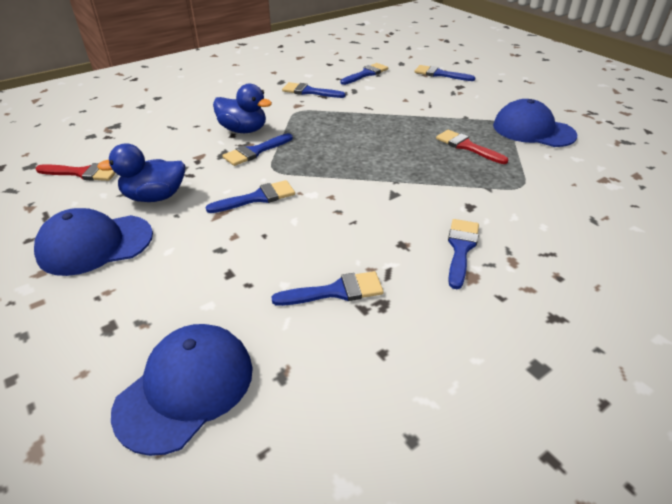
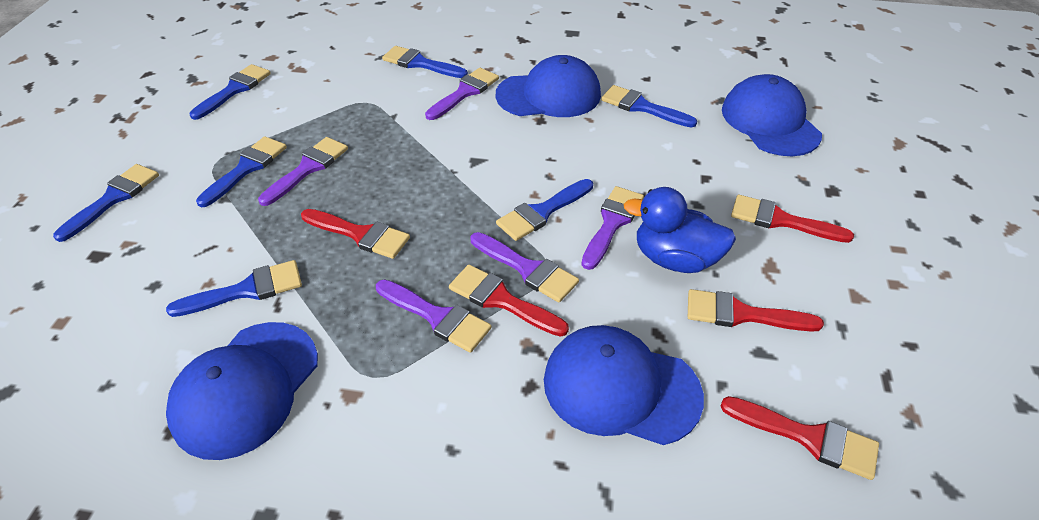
blue cap: 3 -> 4
blue duck: 2 -> 1
purple brush: 0 -> 5
red brush: 2 -> 5

